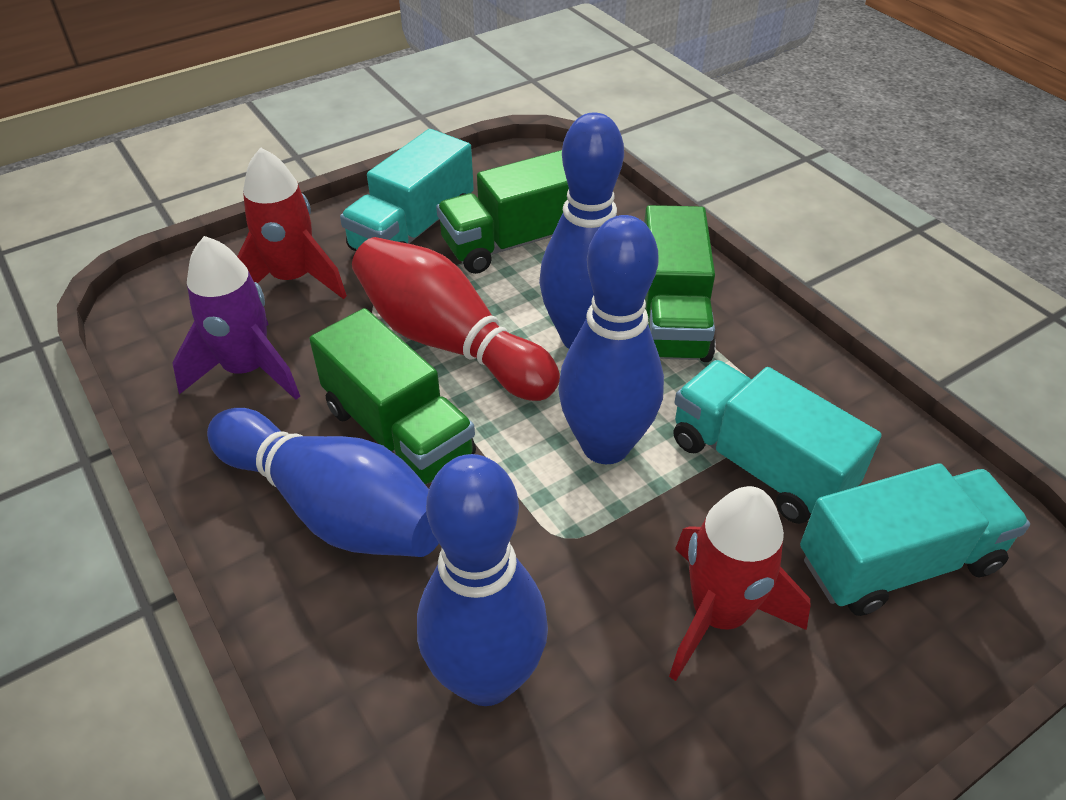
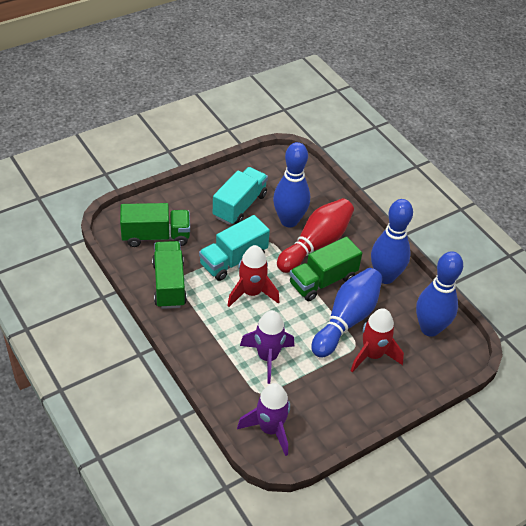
purple rocket: 1 -> 2
turquoise truck: 3 -> 2

